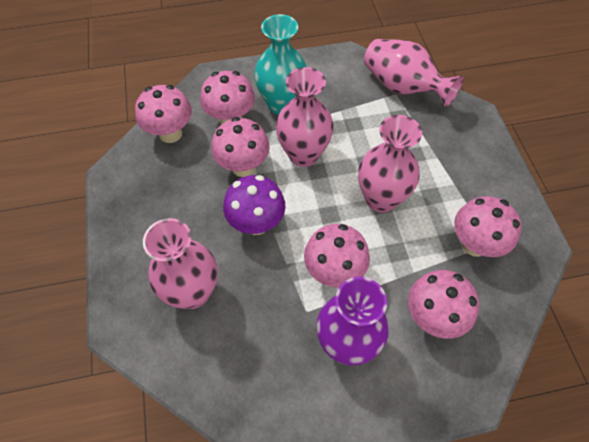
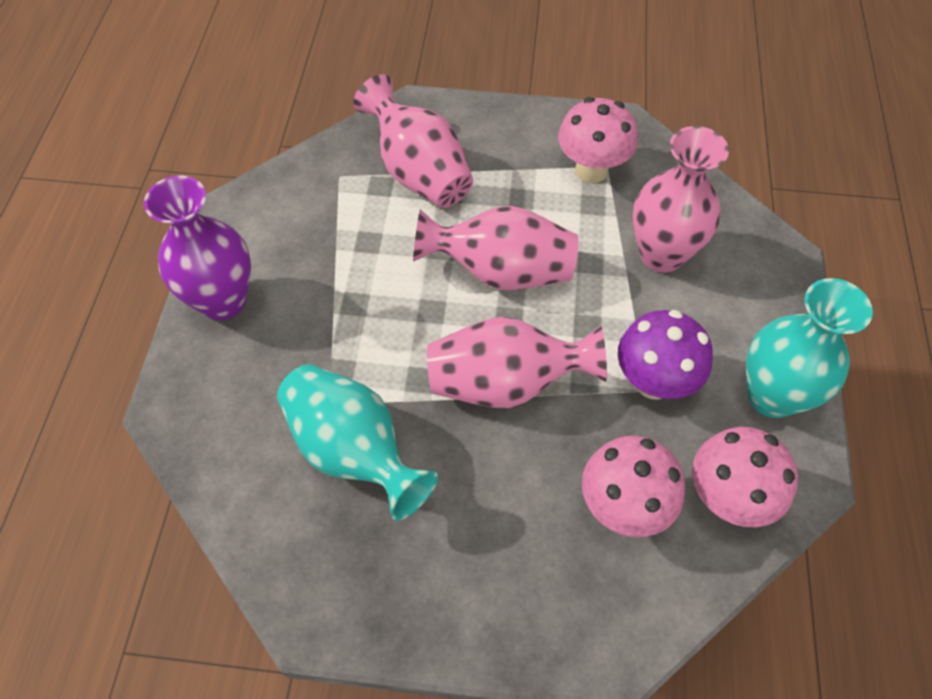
pink mushroom: 6 -> 3
turquoise vase: 1 -> 2

